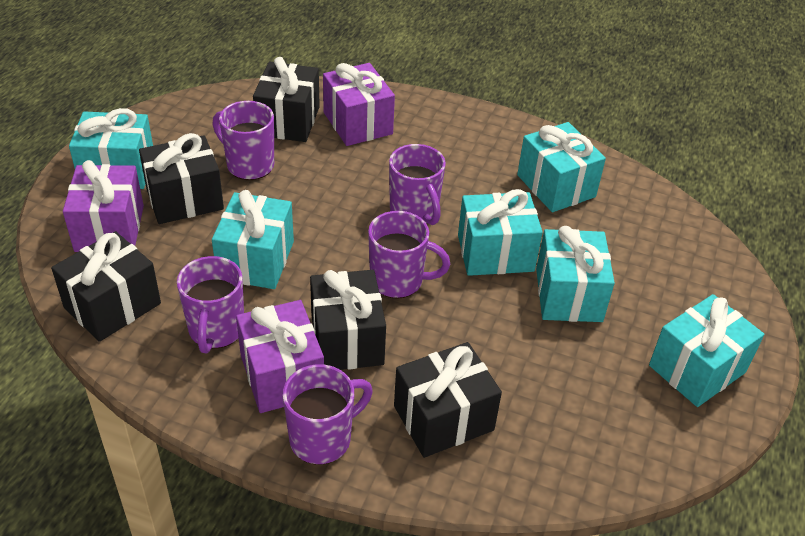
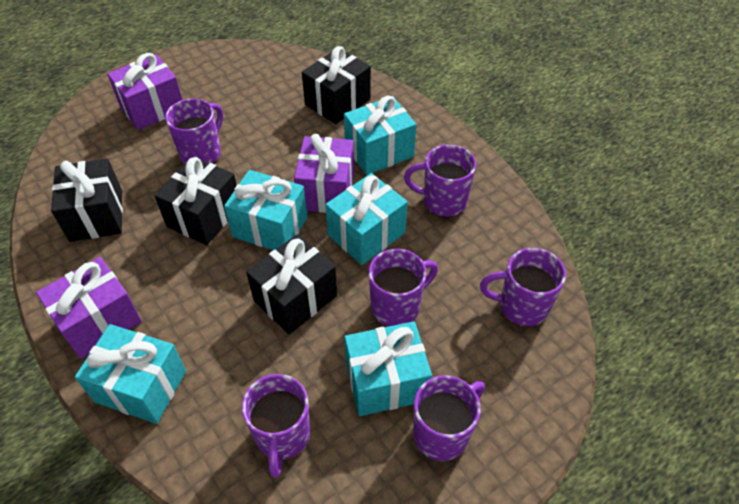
black gift: 5 -> 4
purple mug: 5 -> 6
turquoise gift: 6 -> 5

